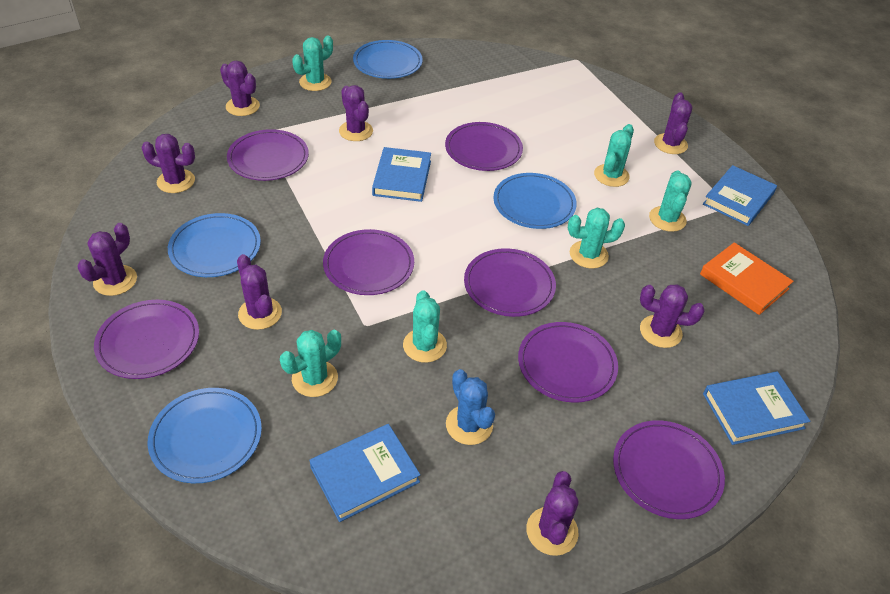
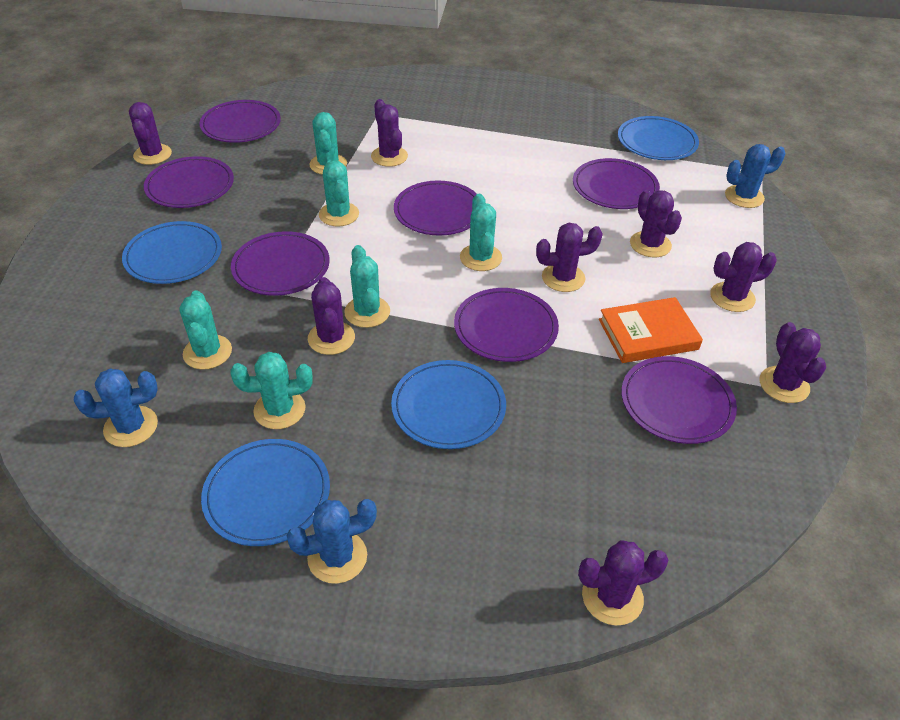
blue book: 4 -> 0
blue cactus: 1 -> 3

